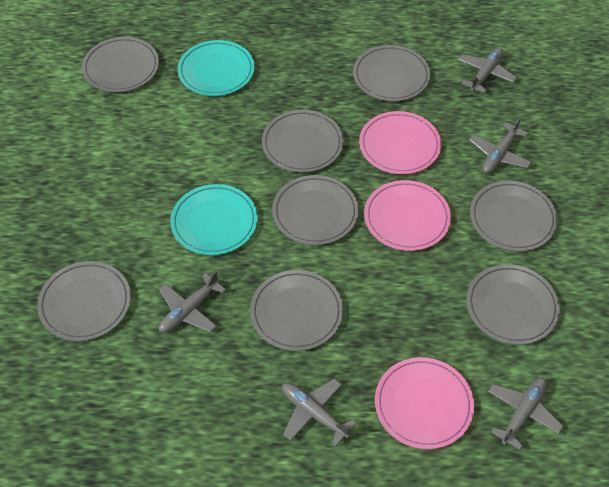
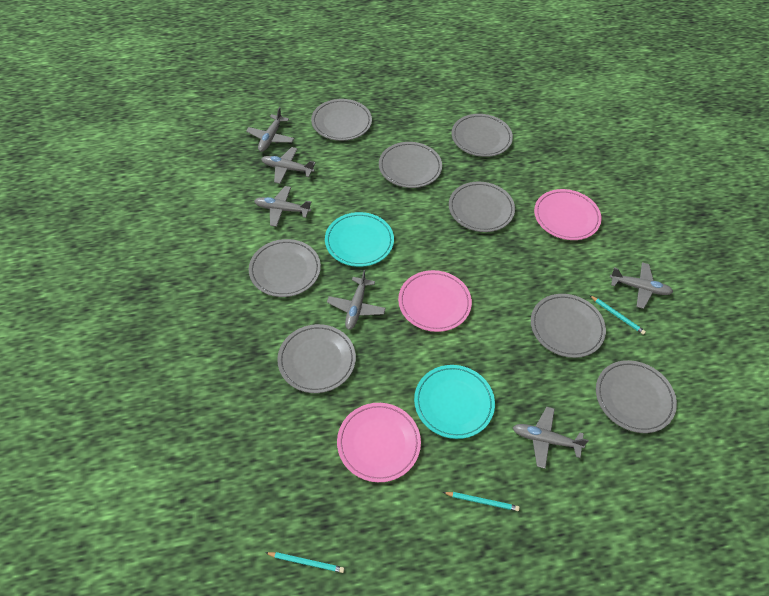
grey plane: 5 -> 6
turquoise pencil: 0 -> 3

